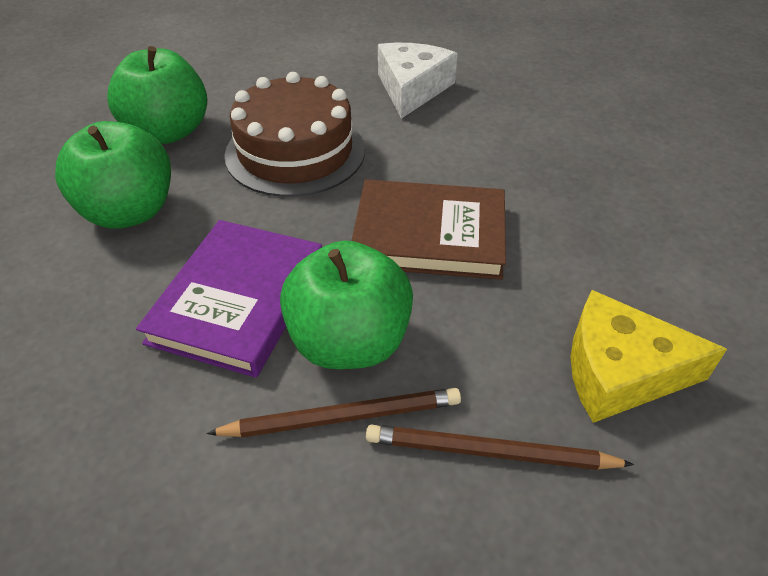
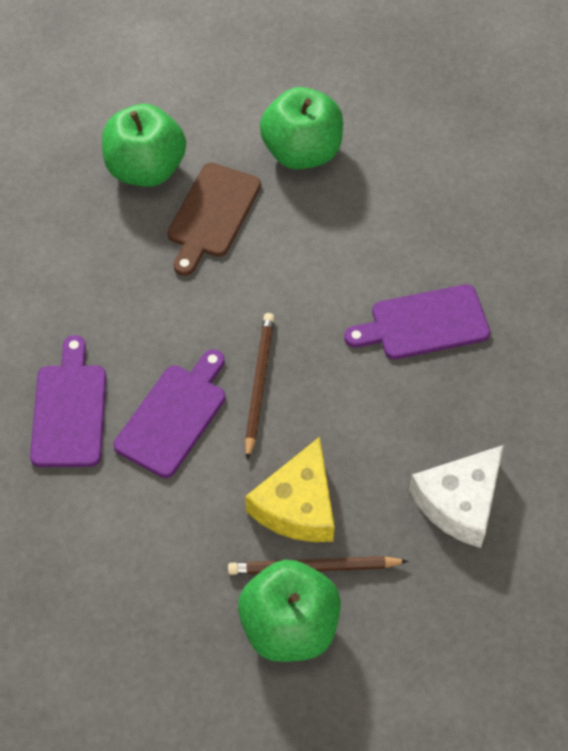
brown book: 1 -> 0
brown cake: 1 -> 0
brown cutting board: 0 -> 1
purple book: 1 -> 0
purple cutting board: 0 -> 3

